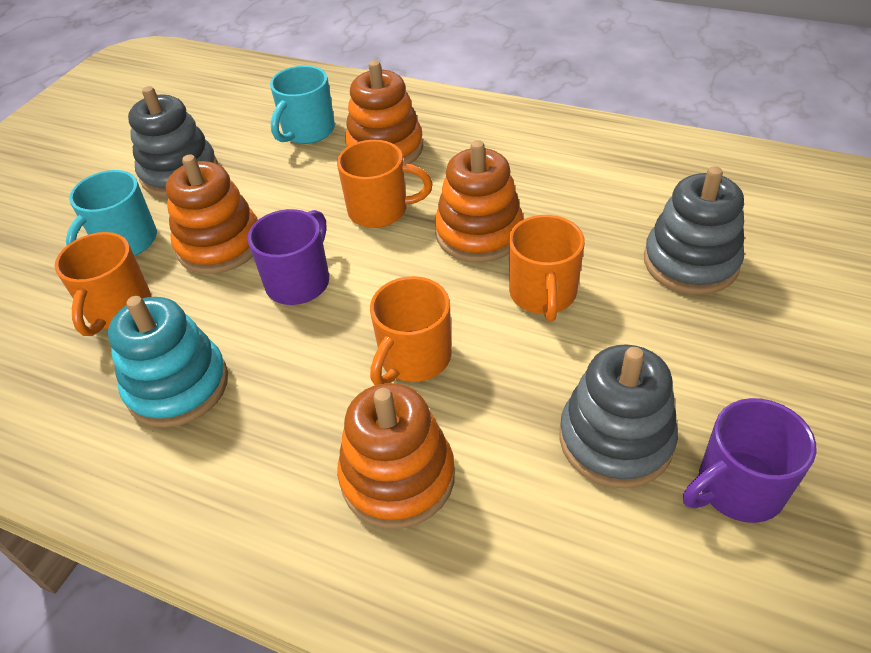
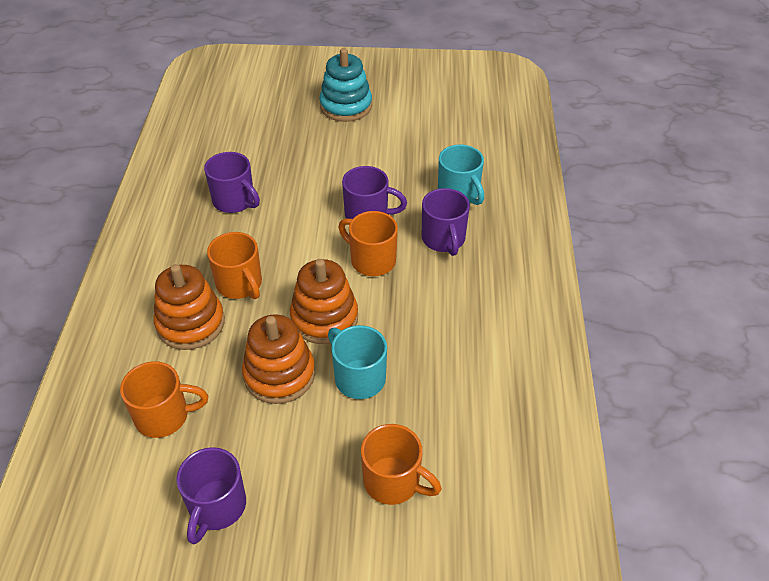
grey stacking toy: 3 -> 0
orange stacking toy: 4 -> 3
purple mug: 2 -> 4

